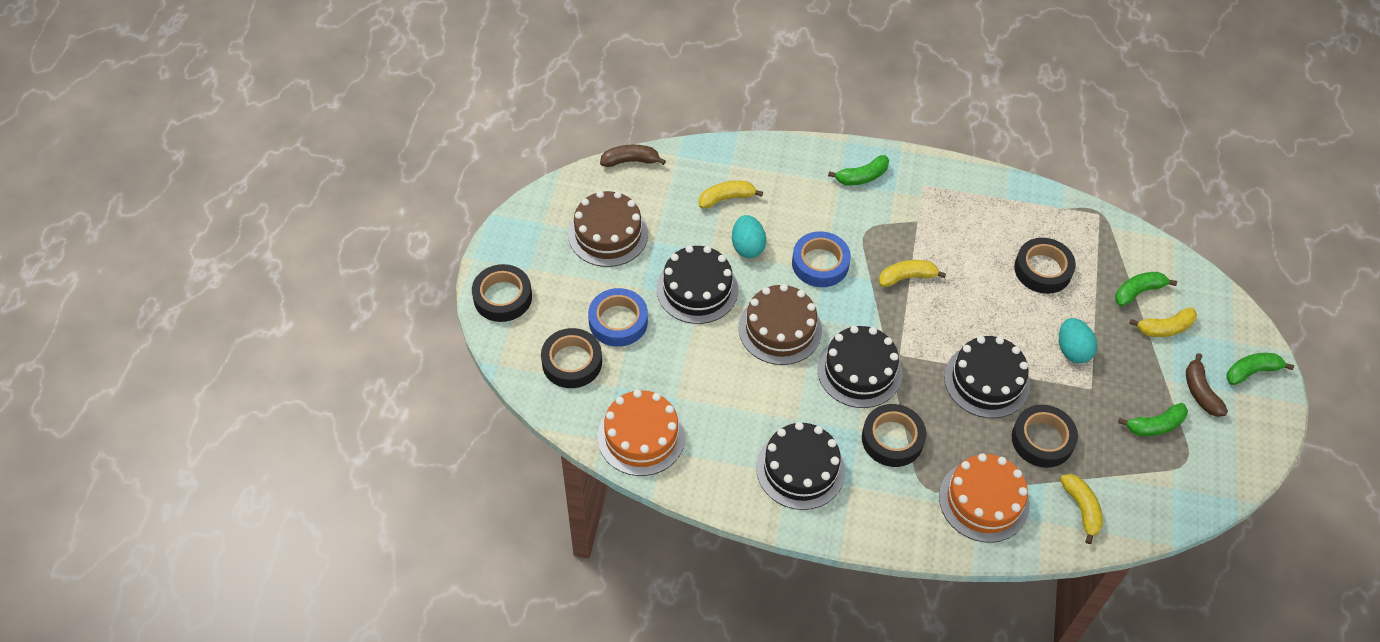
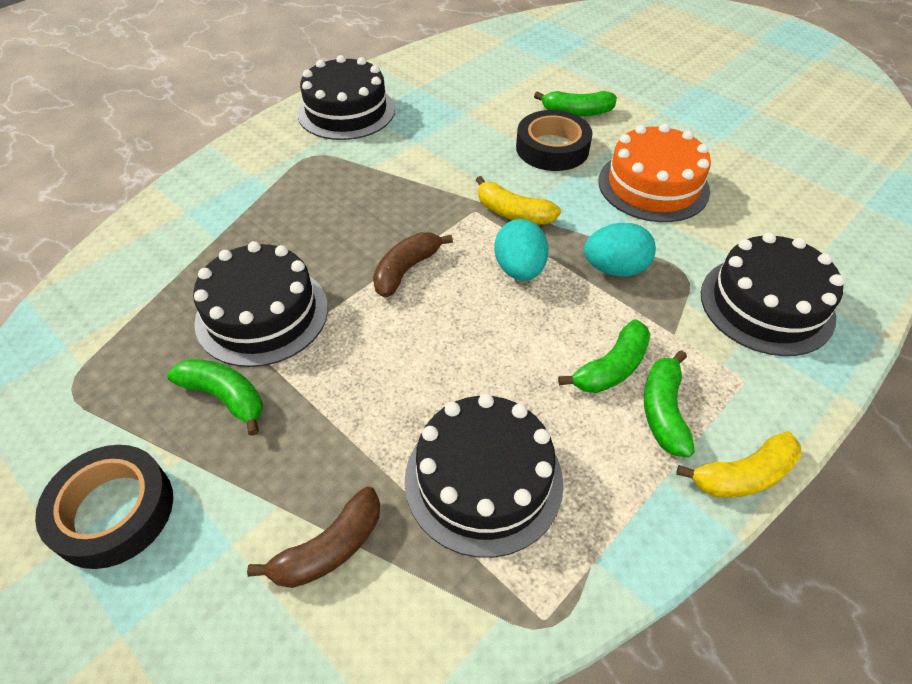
black tape: 5 -> 2
blue tape: 2 -> 0
brown cake: 2 -> 0
orange cake: 2 -> 1
yellow banana: 4 -> 2

